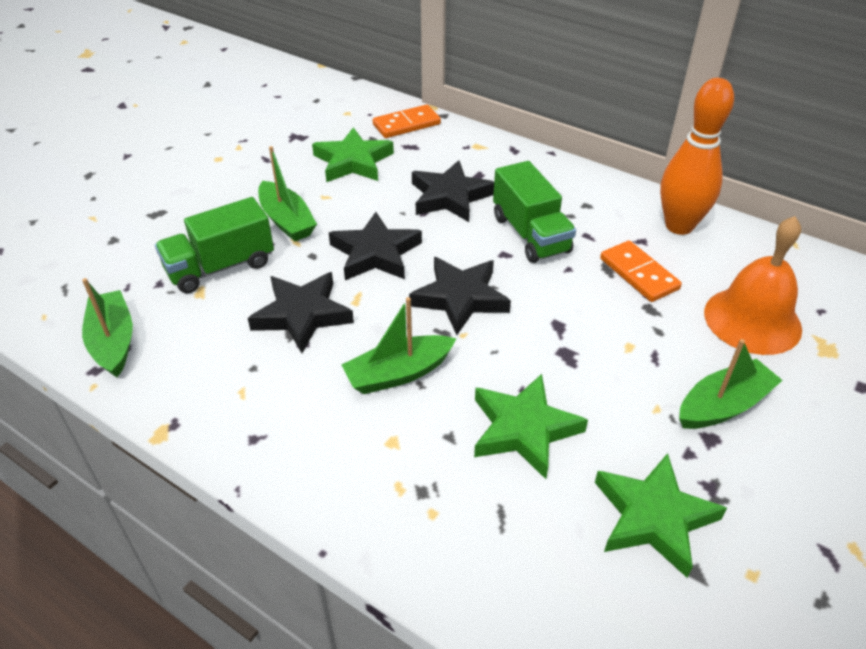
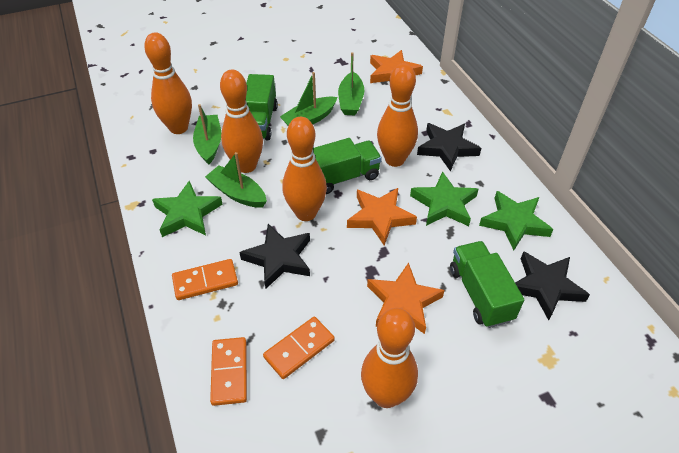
black star: 4 -> 3
green truck: 2 -> 3
orange bell: 1 -> 0
orange bowling pin: 1 -> 5
orange domino: 2 -> 3
orange star: 0 -> 3

